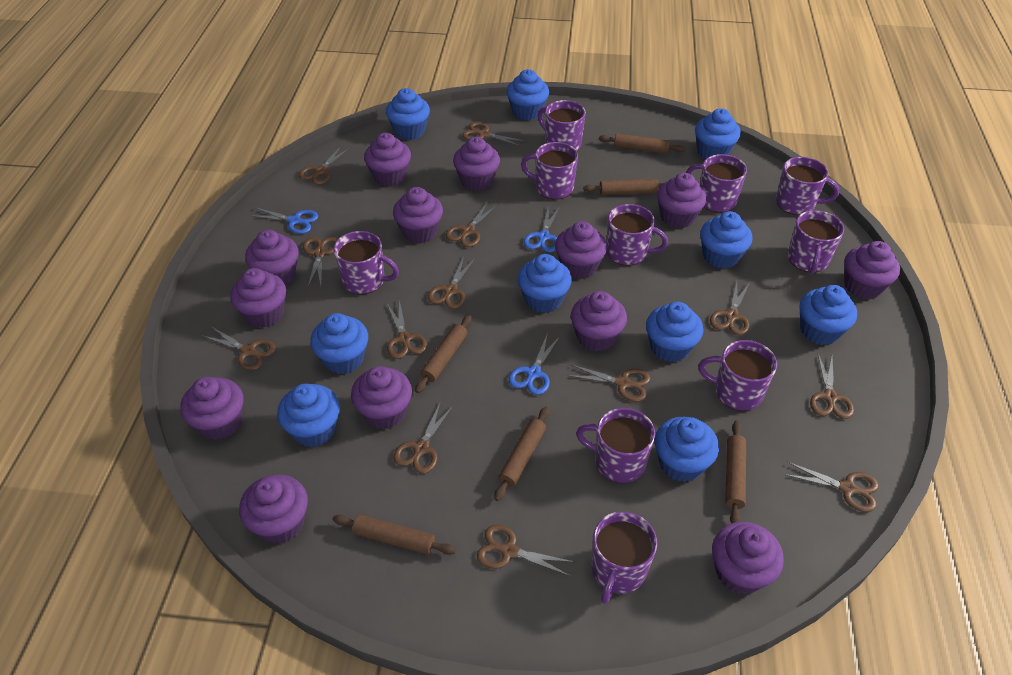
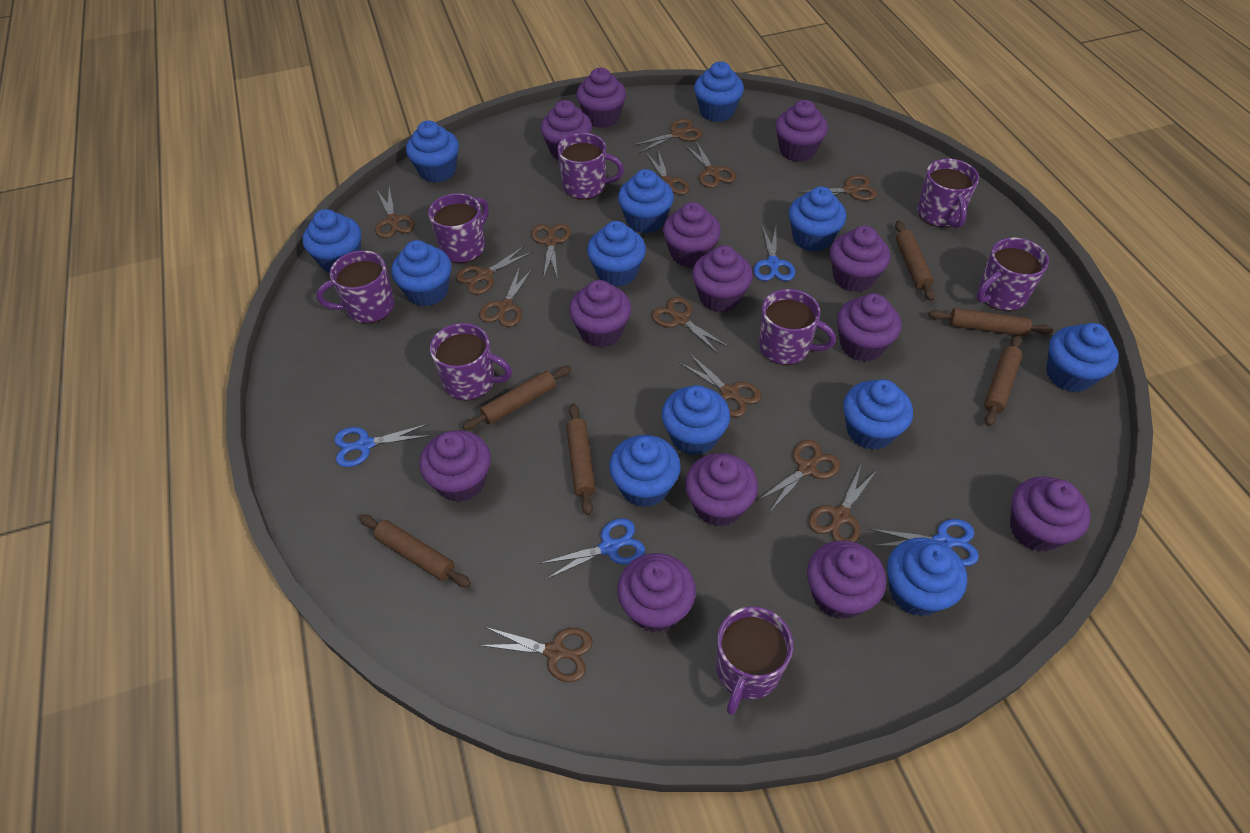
blue cupcake: 10 -> 12
blue scissors: 3 -> 4
purple mug: 10 -> 8

